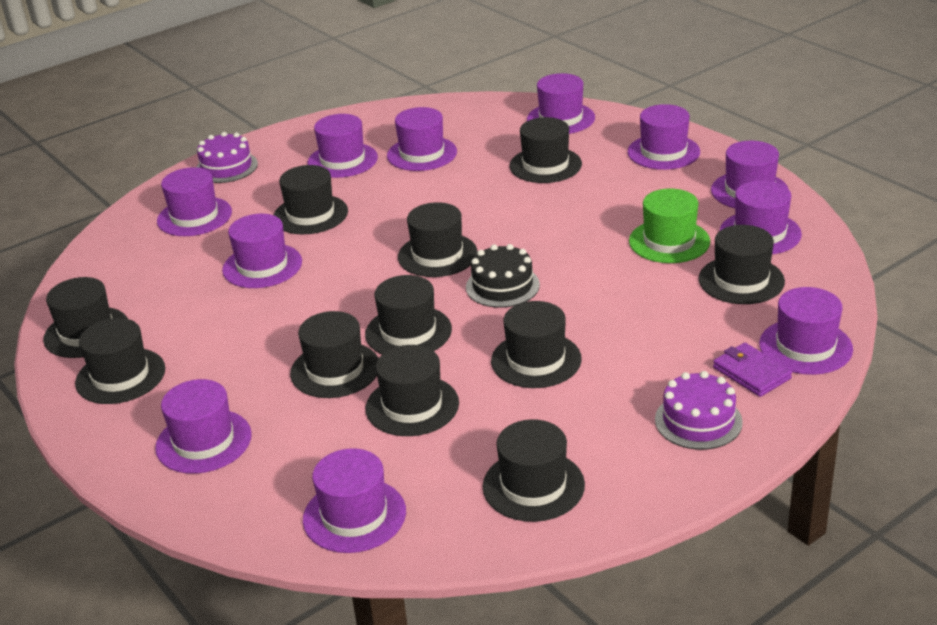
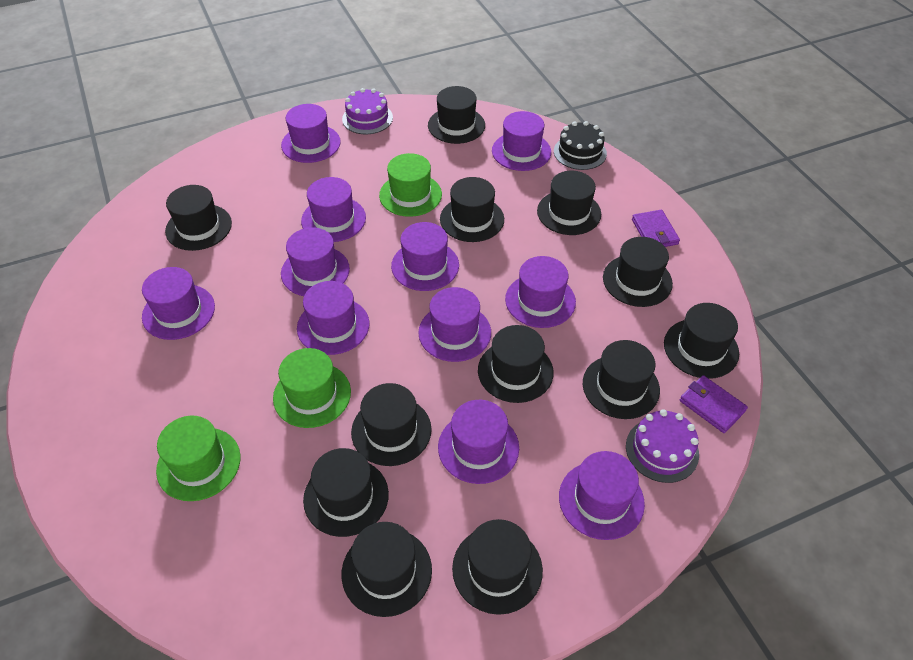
black hat: 11 -> 12
green hat: 1 -> 3
purple wallet: 1 -> 2

